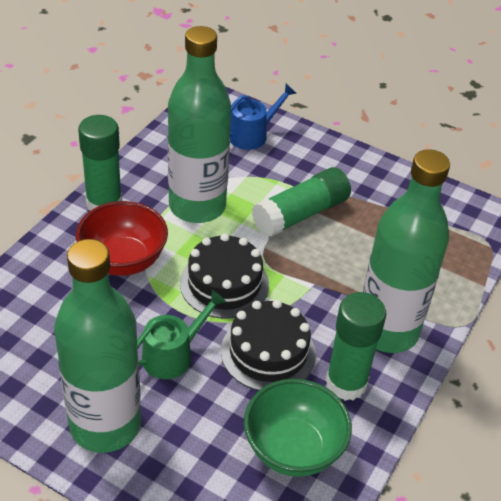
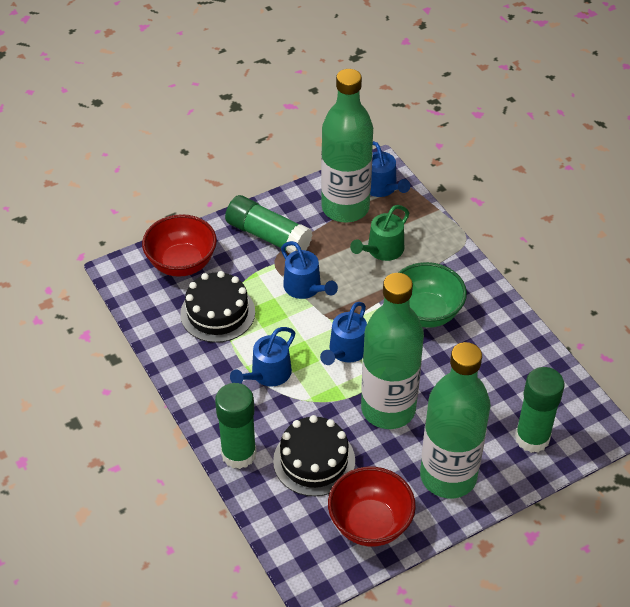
blue watering can: 1 -> 4
red bowl: 1 -> 2

